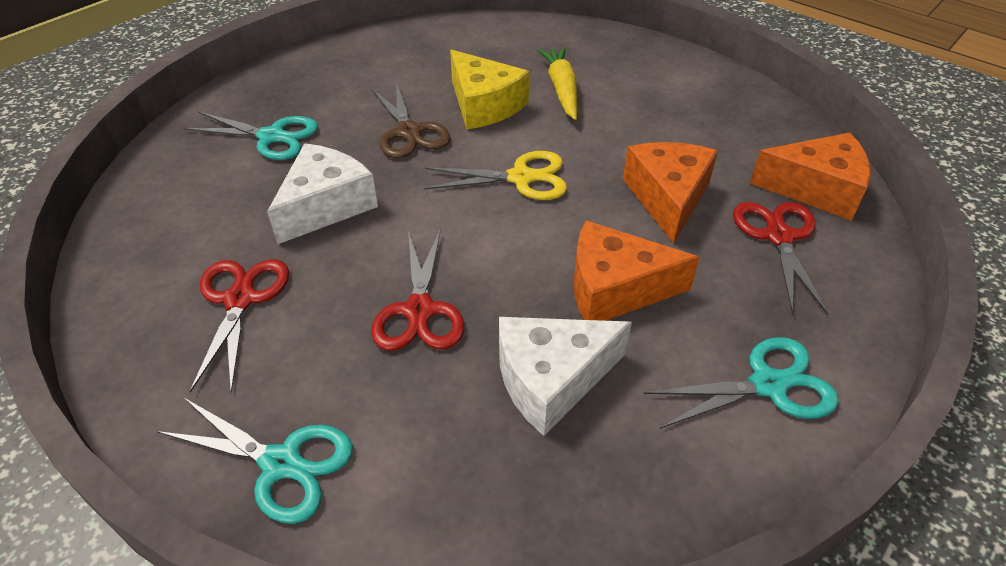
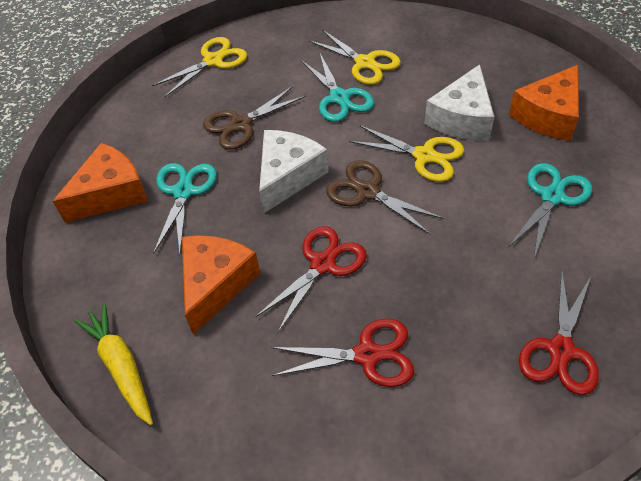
brown scissors: 1 -> 2
yellow cheese: 1 -> 0
yellow scissors: 1 -> 3

